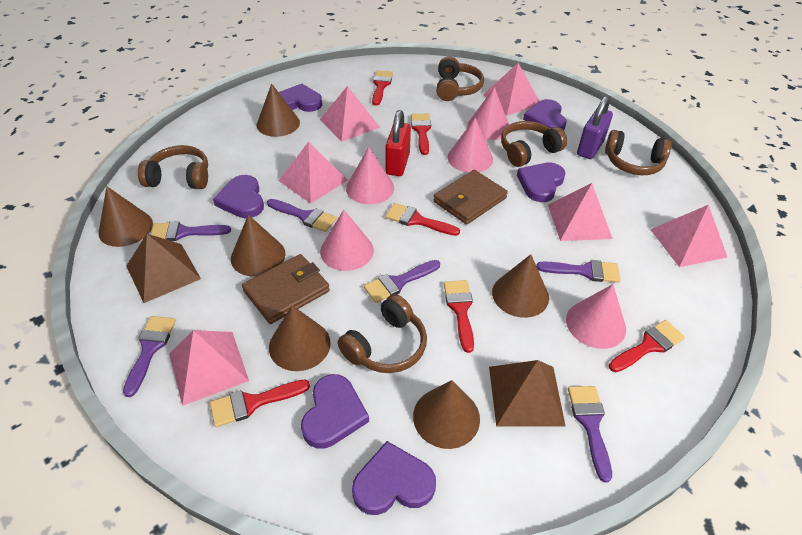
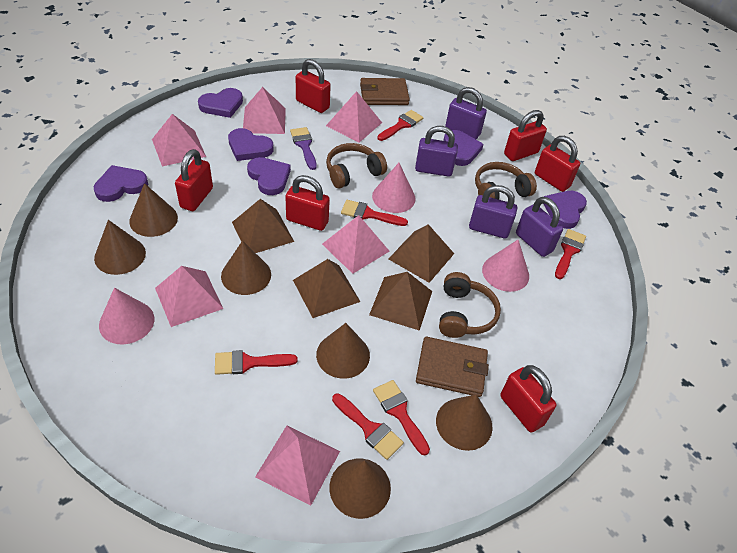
brown headphones: 5 -> 3
brown pyramid: 2 -> 4
pink cone: 5 -> 3
purple brush: 6 -> 1
purple padlock: 1 -> 4
red padlock: 1 -> 6

